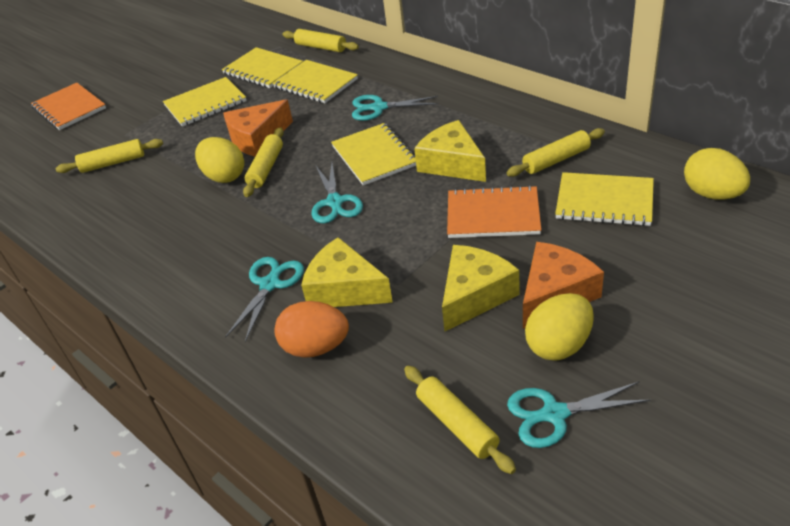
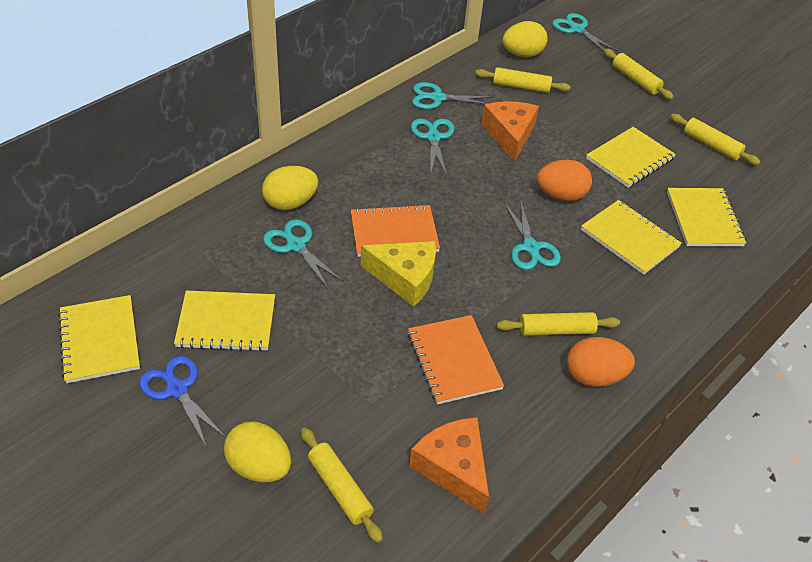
blue scissors: 0 -> 1
orange egg: 1 -> 2
turquoise scissors: 4 -> 5
yellow cheese: 3 -> 1

